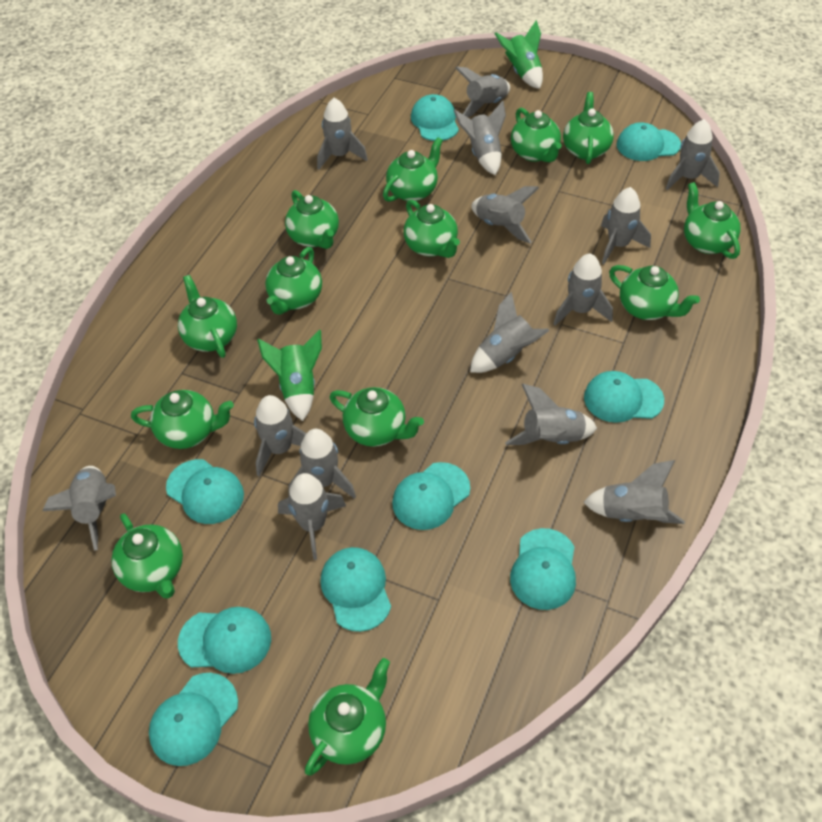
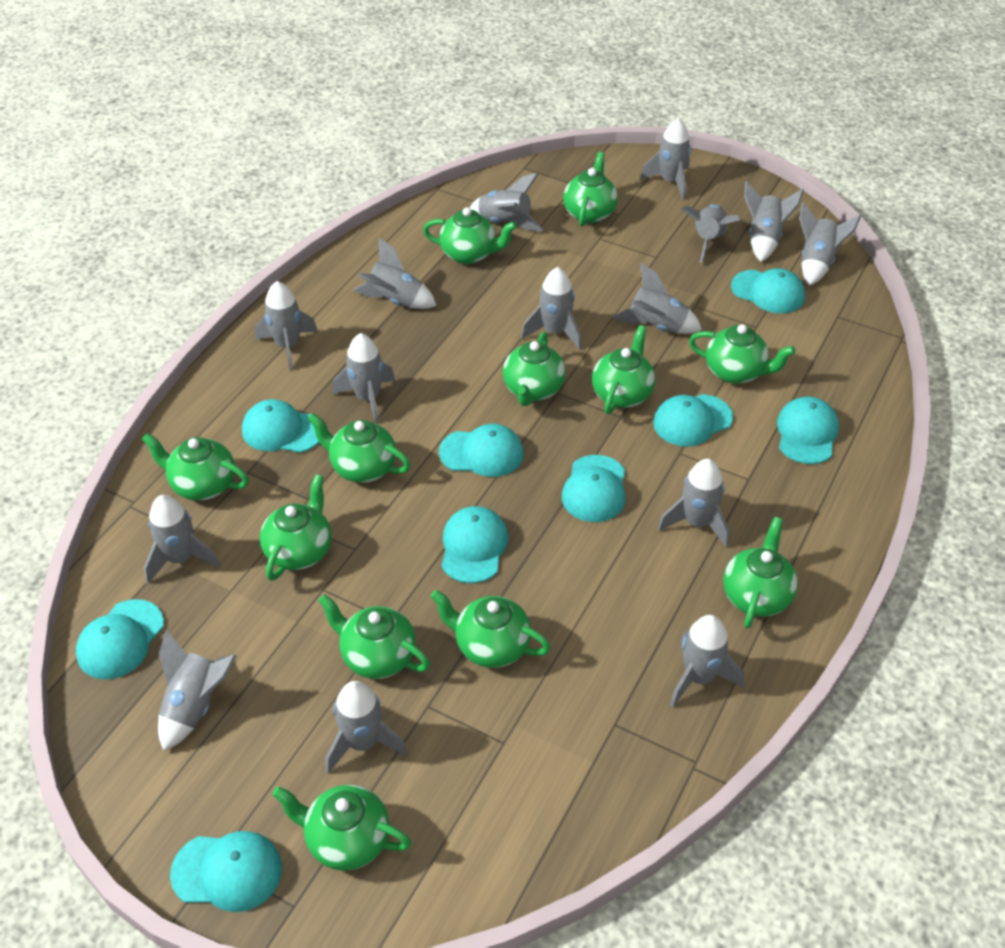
green rocket: 2 -> 0
green teapot: 13 -> 12
grey rocket: 14 -> 15

